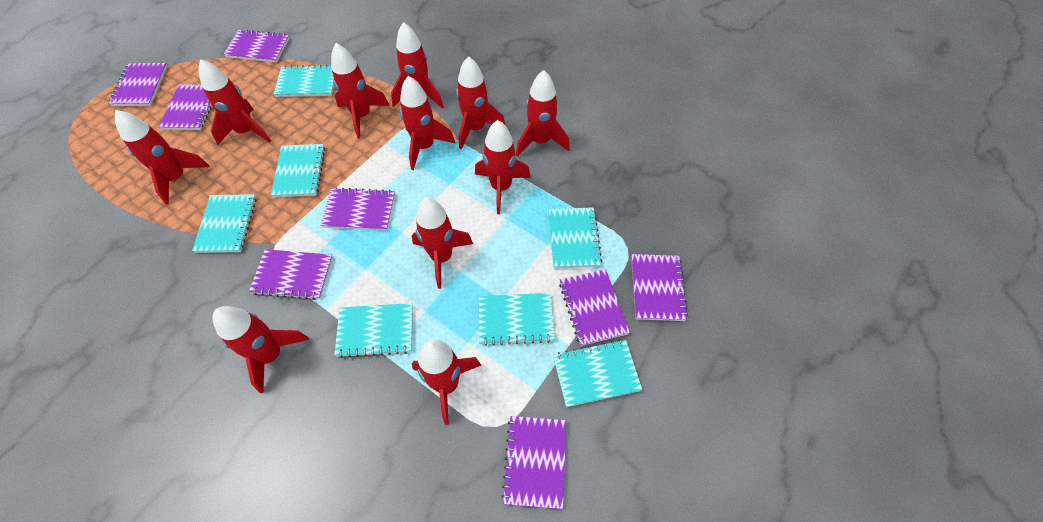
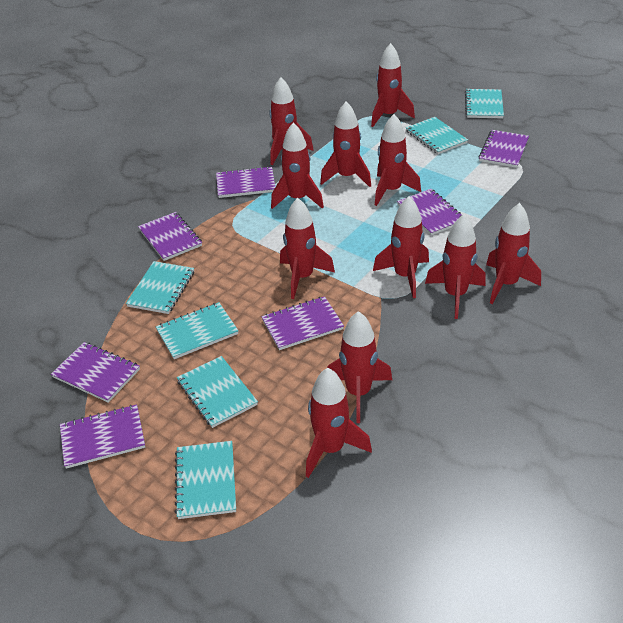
purple notebook: 8 -> 7
turquoise notebook: 7 -> 6

